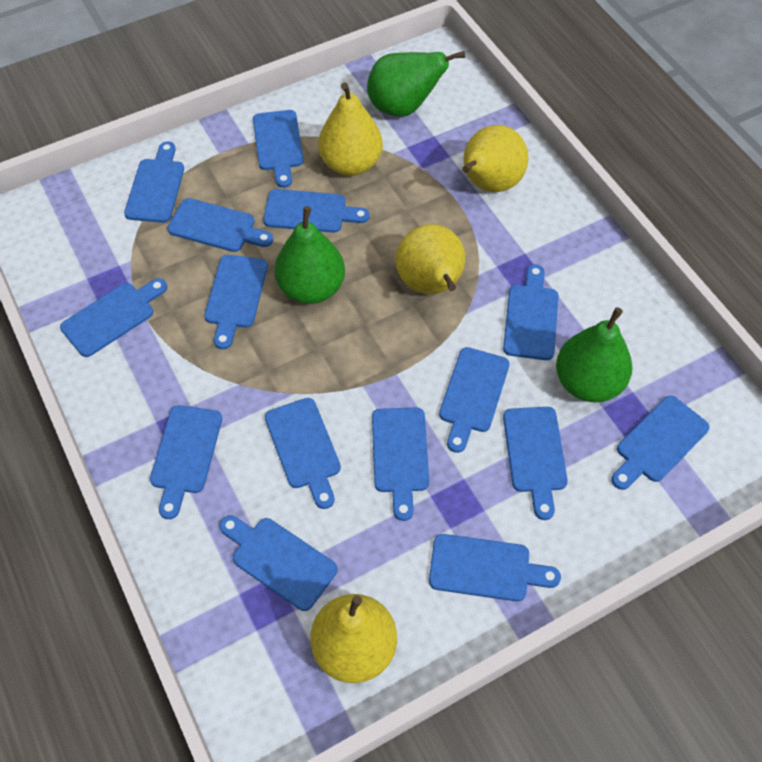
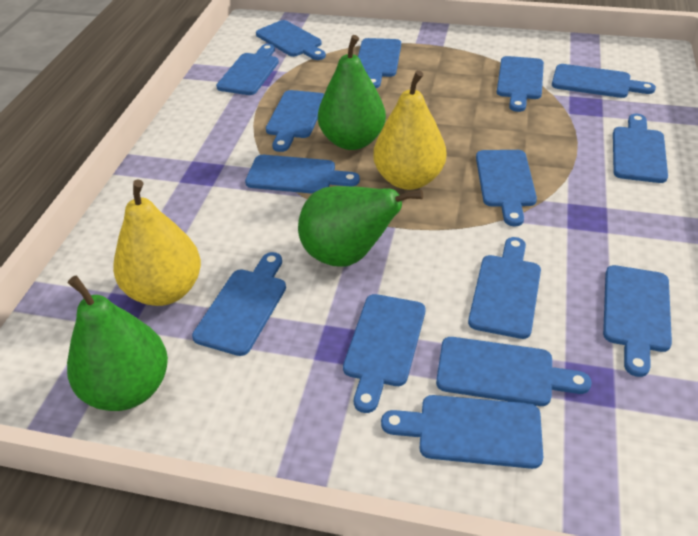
yellow pear: 4 -> 2

